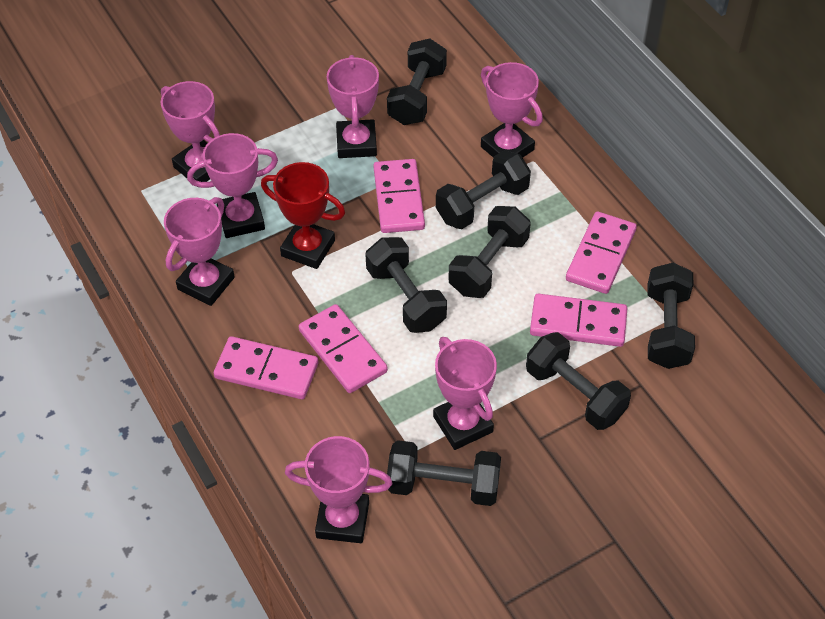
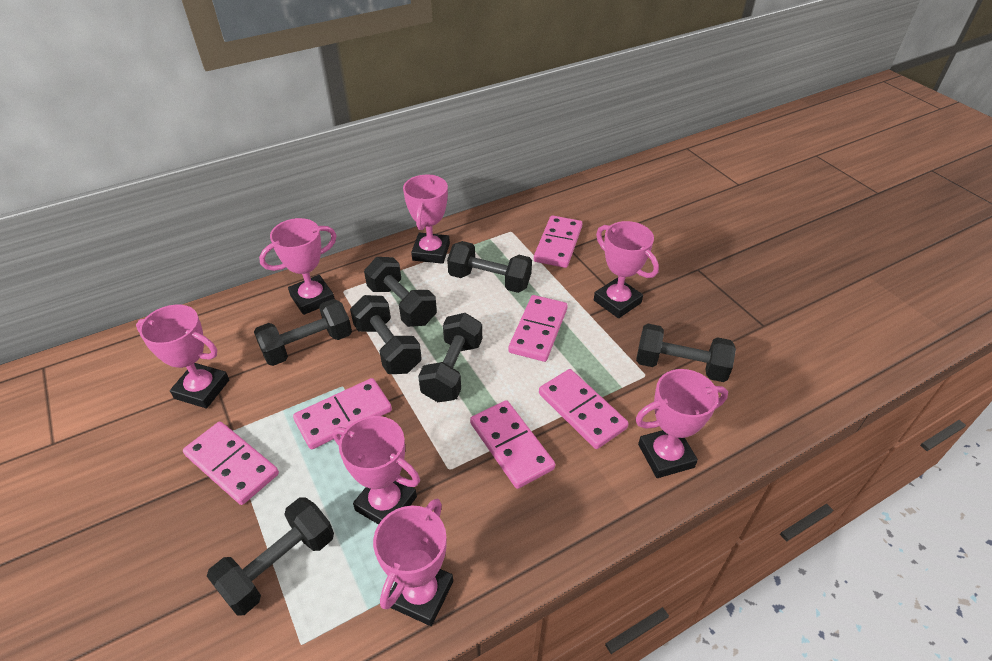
pink domino: 5 -> 6
red trophy: 1 -> 0

